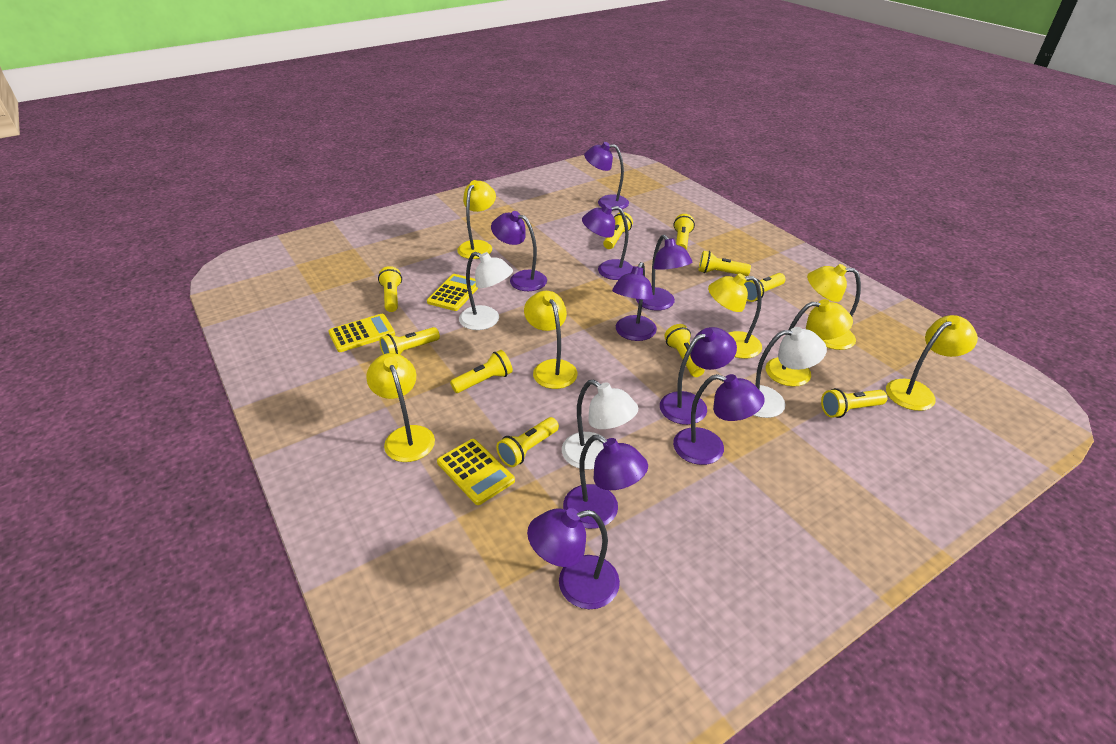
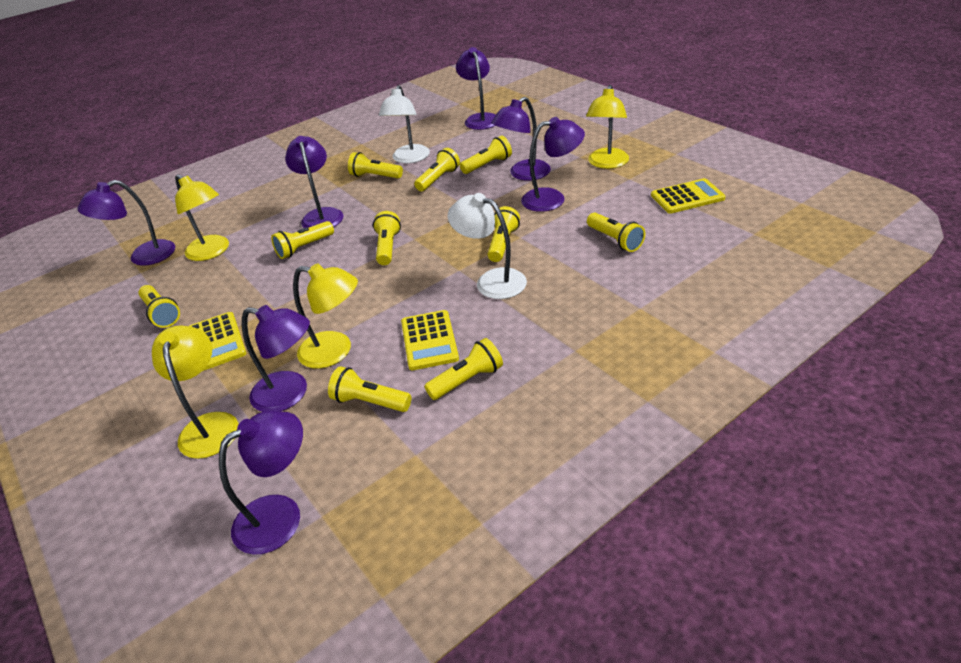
purple lamp: 9 -> 7
white lamp: 3 -> 2
yellow lamp: 7 -> 4

